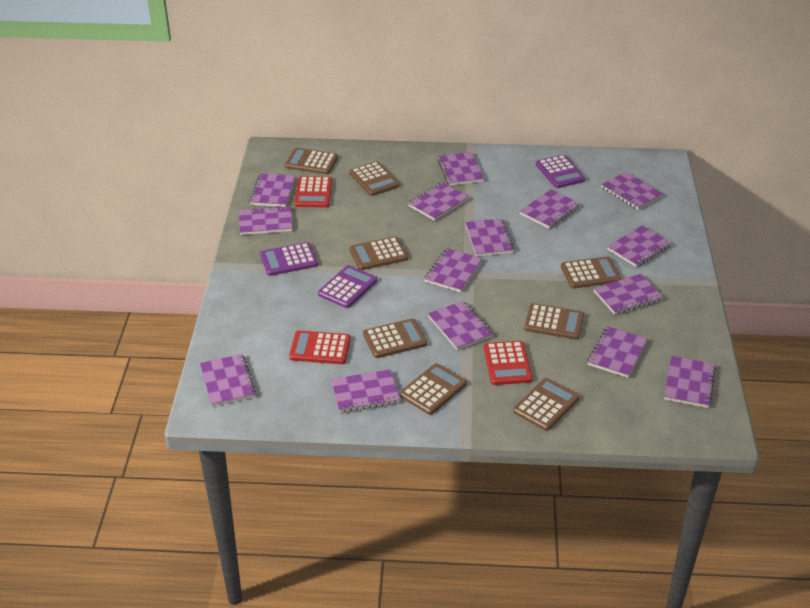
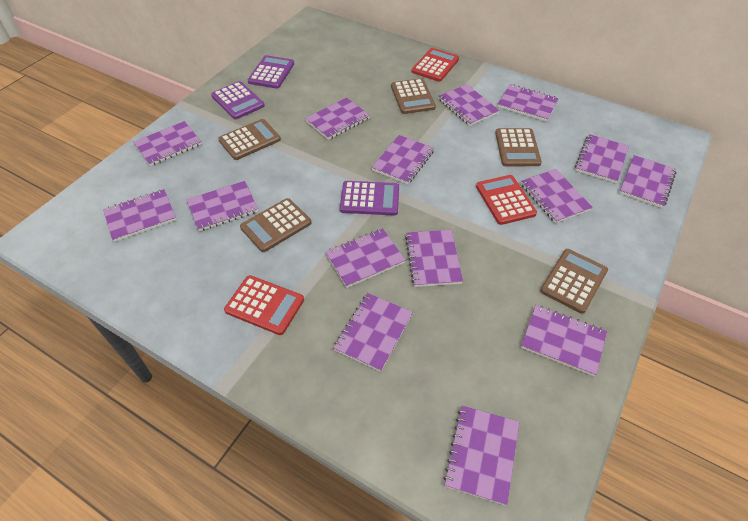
brown calculator: 8 -> 5

